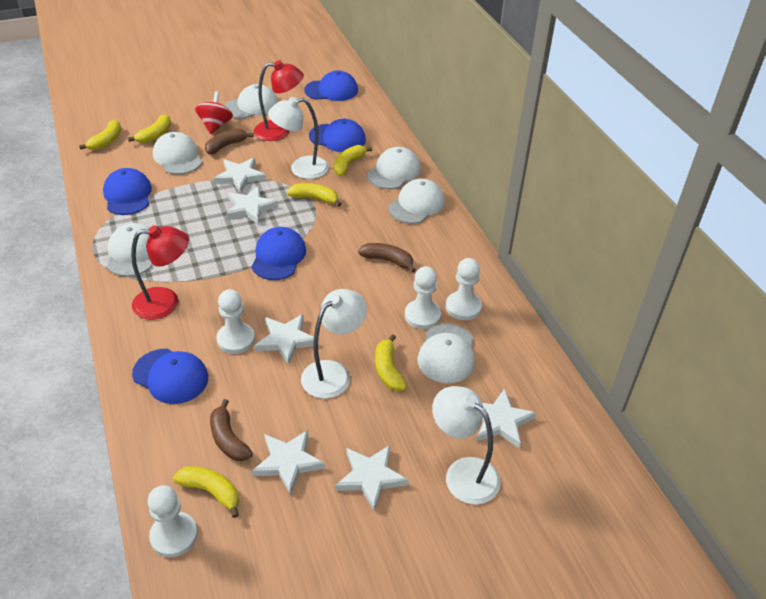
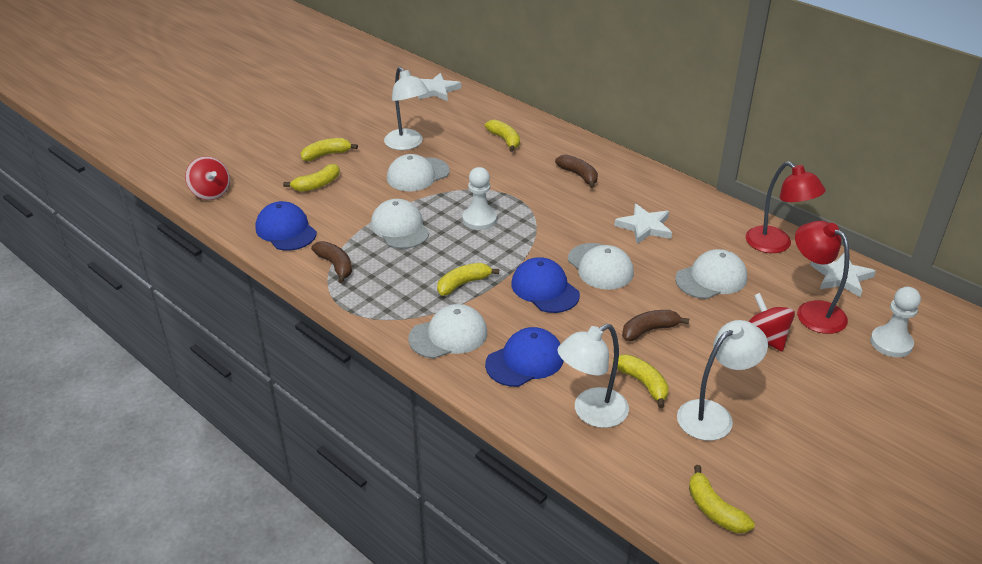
blue cap: 5 -> 3
red spinning top: 1 -> 2
white cap: 6 -> 5
white pawn: 4 -> 2
white star: 6 -> 3

